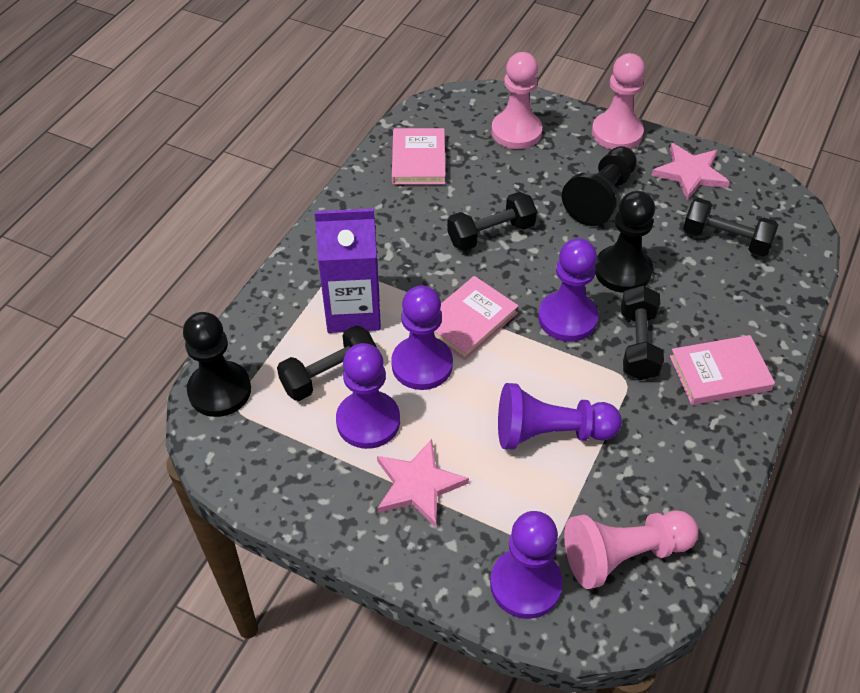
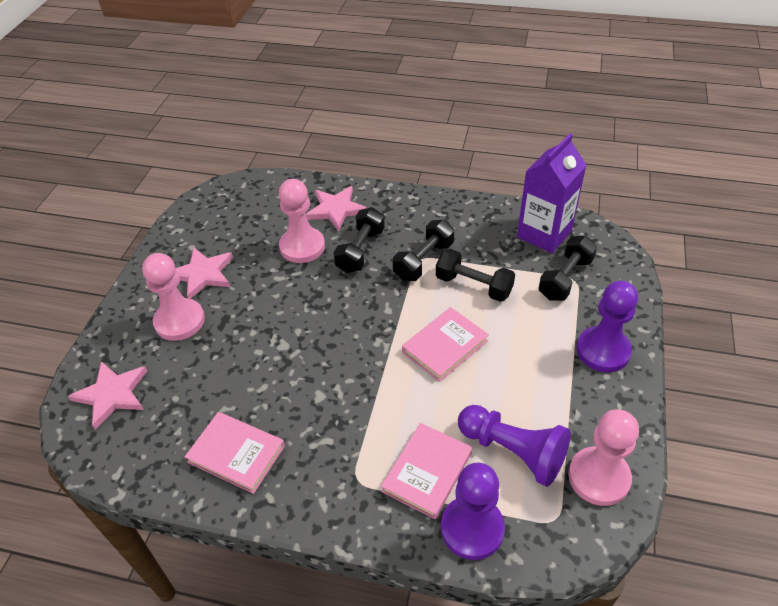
black pawn: 3 -> 0
pink star: 2 -> 3
purple pawn: 5 -> 3

